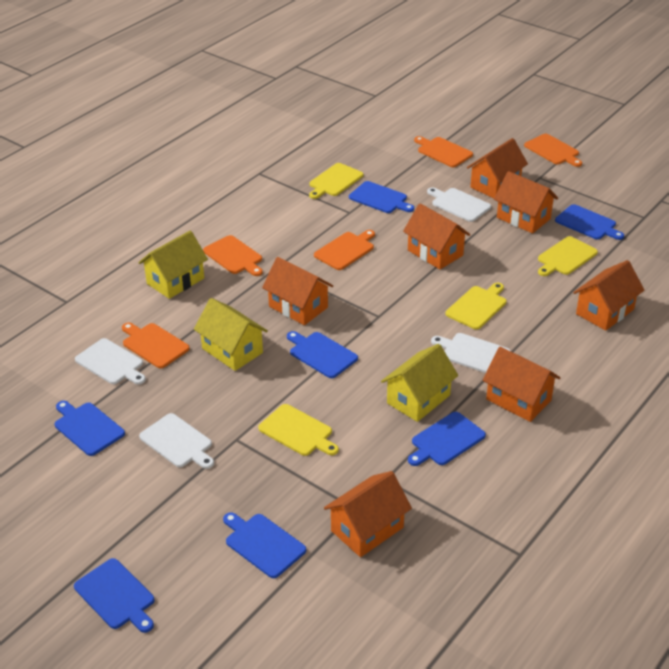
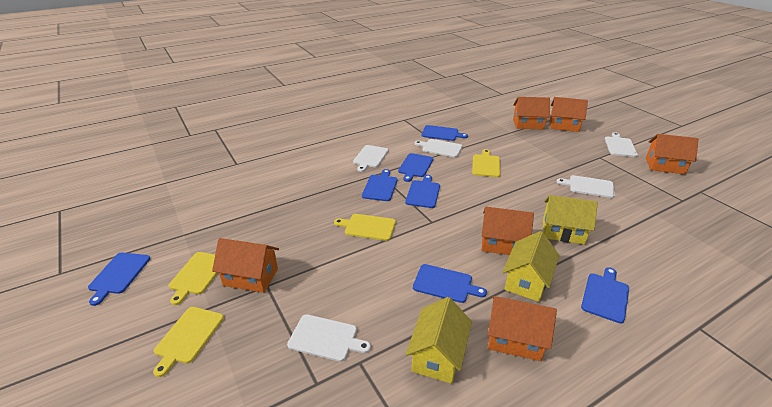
orange cutting board: 5 -> 0
orange house: 7 -> 6
white cutting board: 4 -> 5

